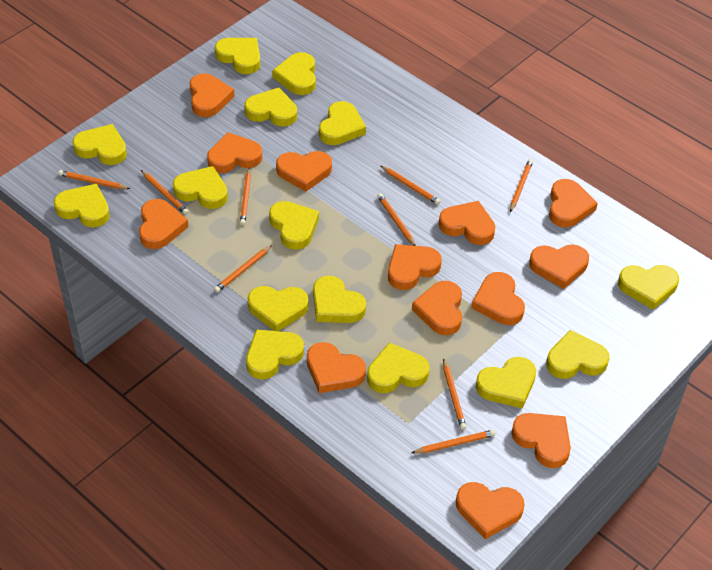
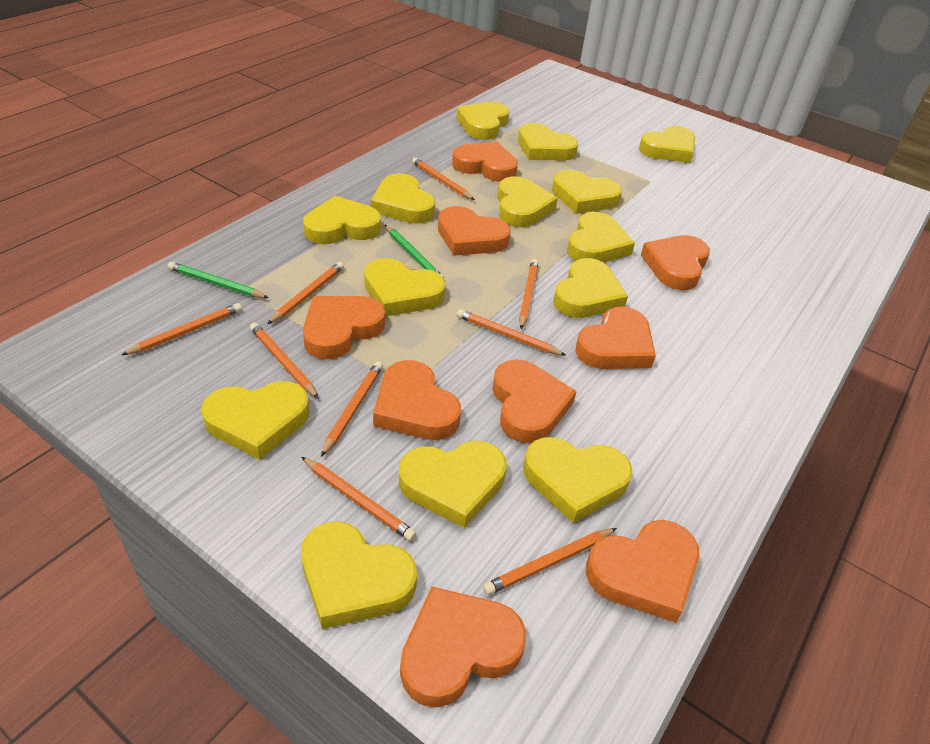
green pencil: 0 -> 2
orange heart: 13 -> 9
yellow heart: 15 -> 14

